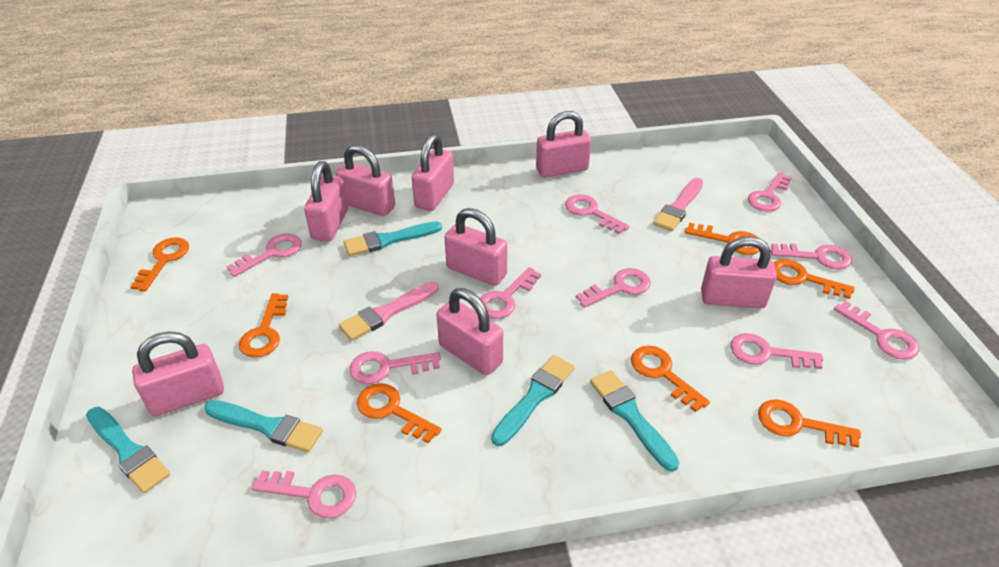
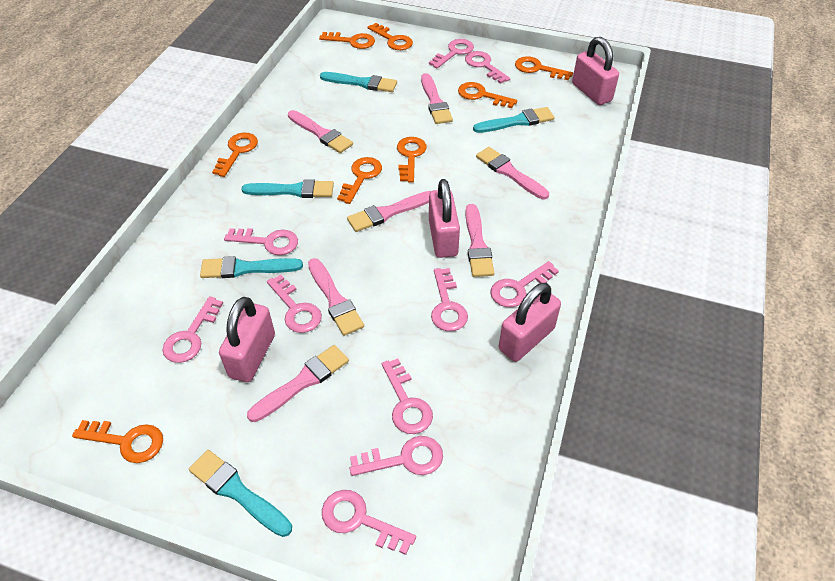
orange key: 7 -> 8
pink brush: 2 -> 7
pink padlock: 8 -> 4

